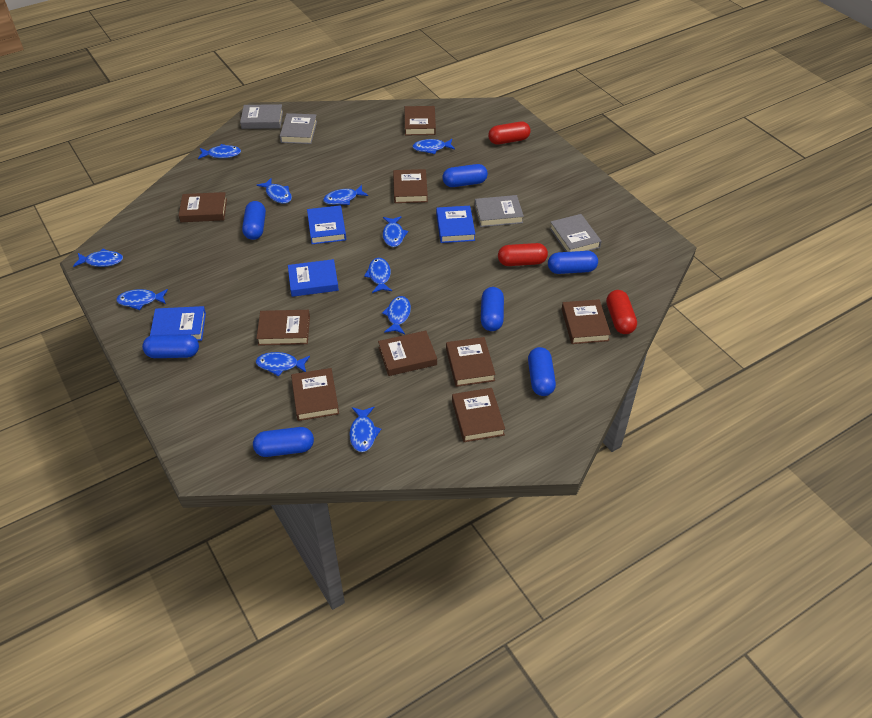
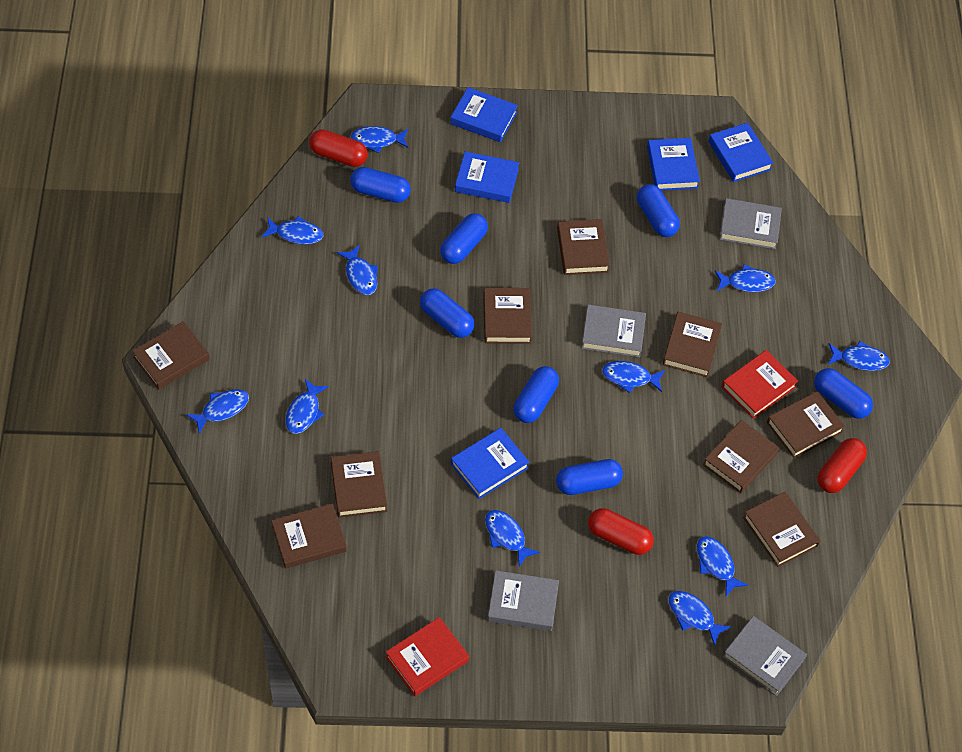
blue book: 4 -> 5
red book: 0 -> 2

